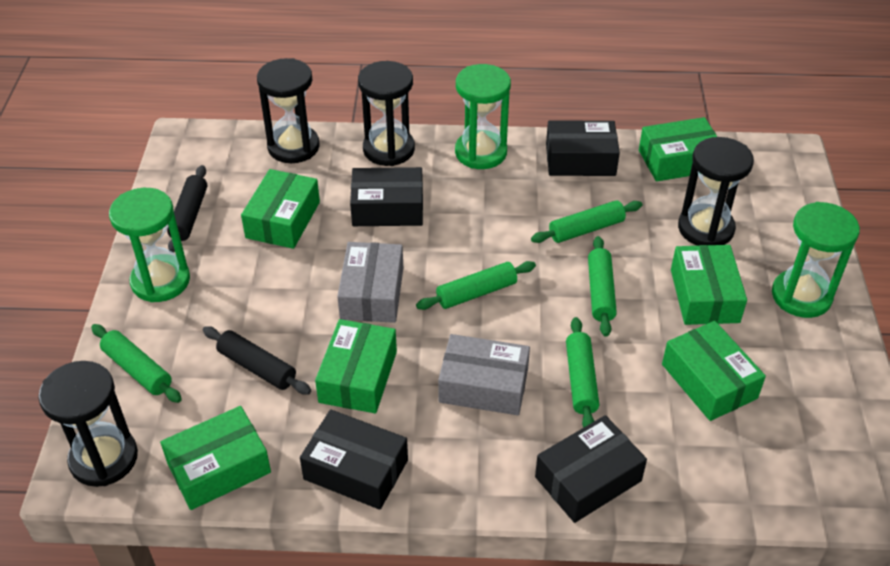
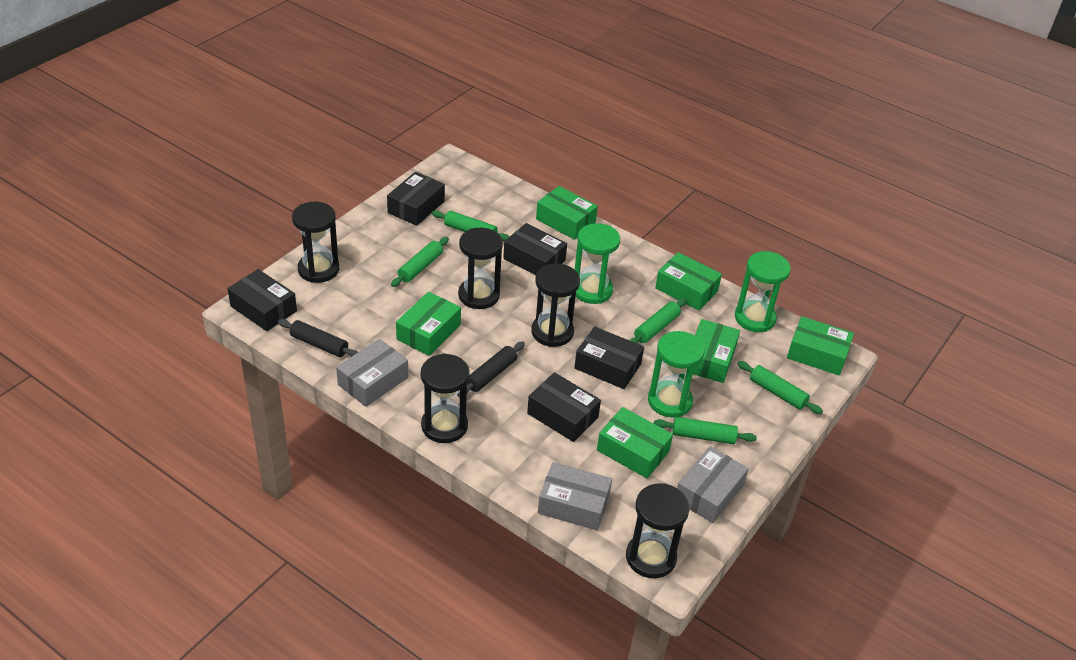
black box: 4 -> 5
black hourglass: 4 -> 5
grey box: 2 -> 3

